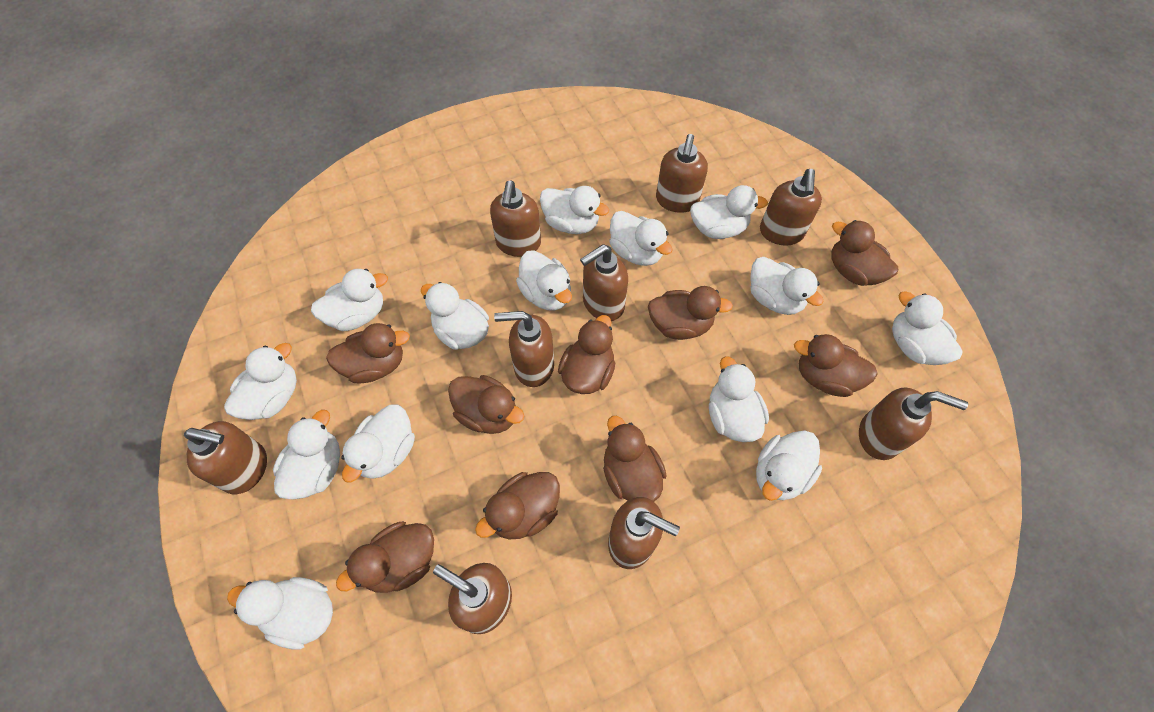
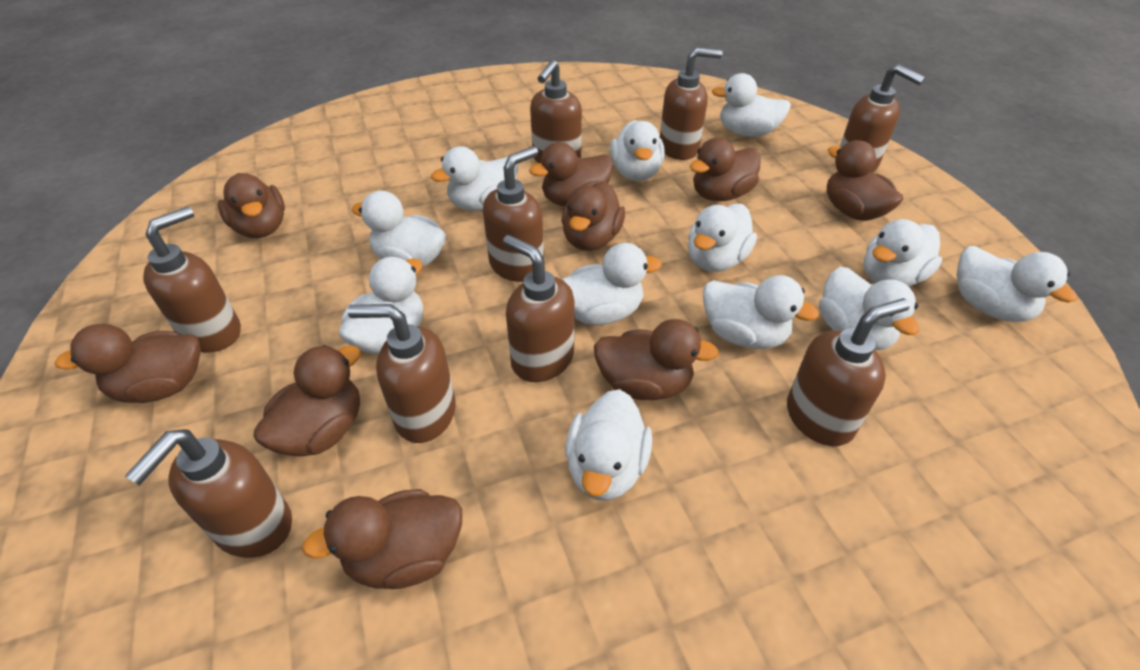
white duck: 14 -> 12

